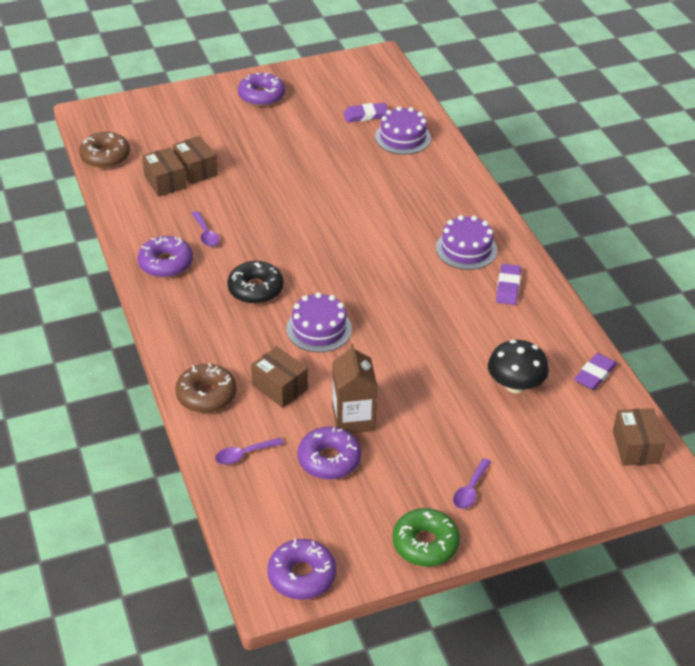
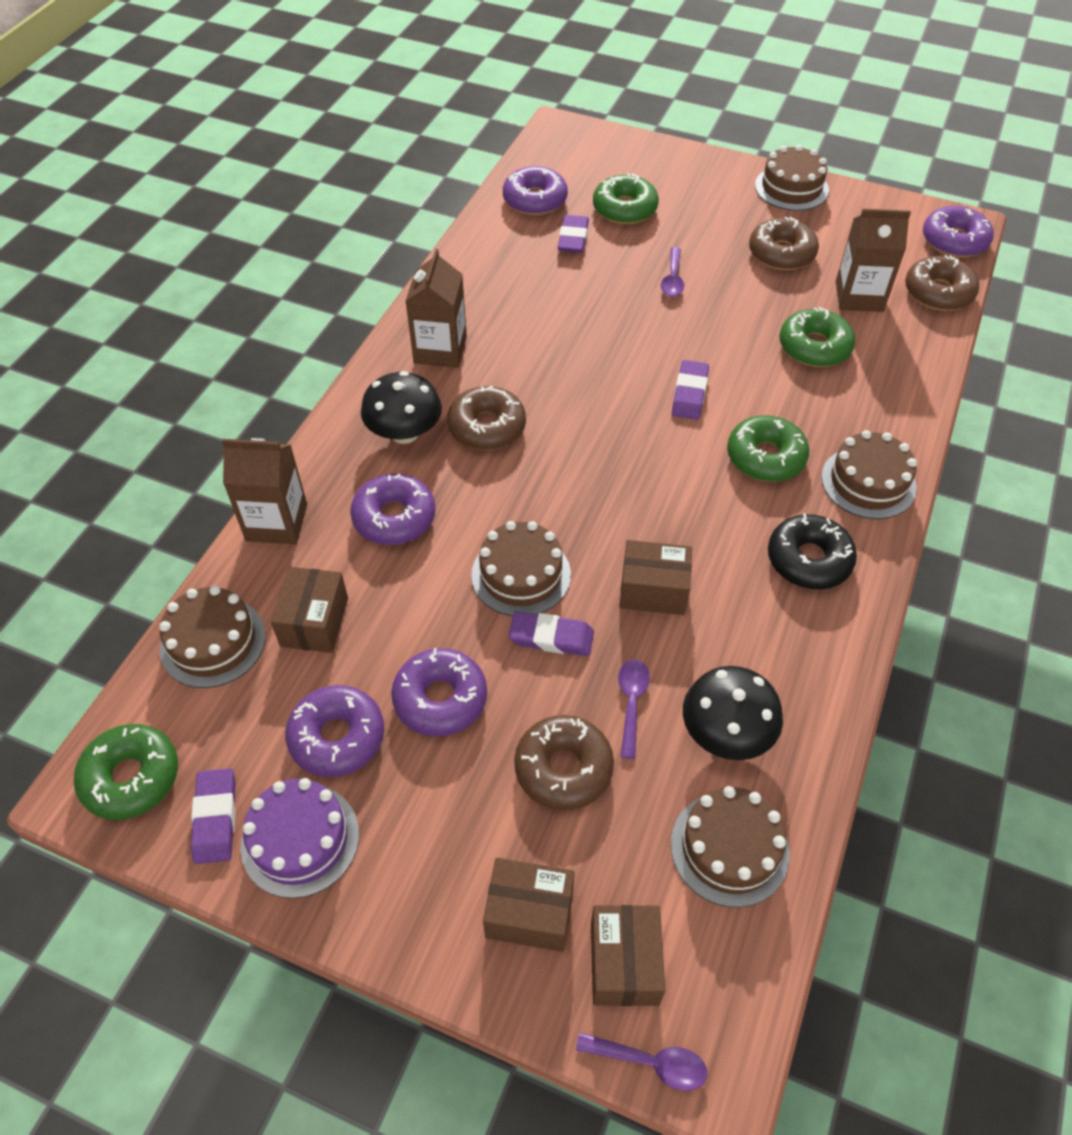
black mushroom: 1 -> 2
brown cake: 0 -> 5
brown carton: 1 -> 3
brown donut: 2 -> 4
green donut: 1 -> 4
purple cake: 3 -> 1
purple donut: 4 -> 5
purple eraser: 3 -> 4

